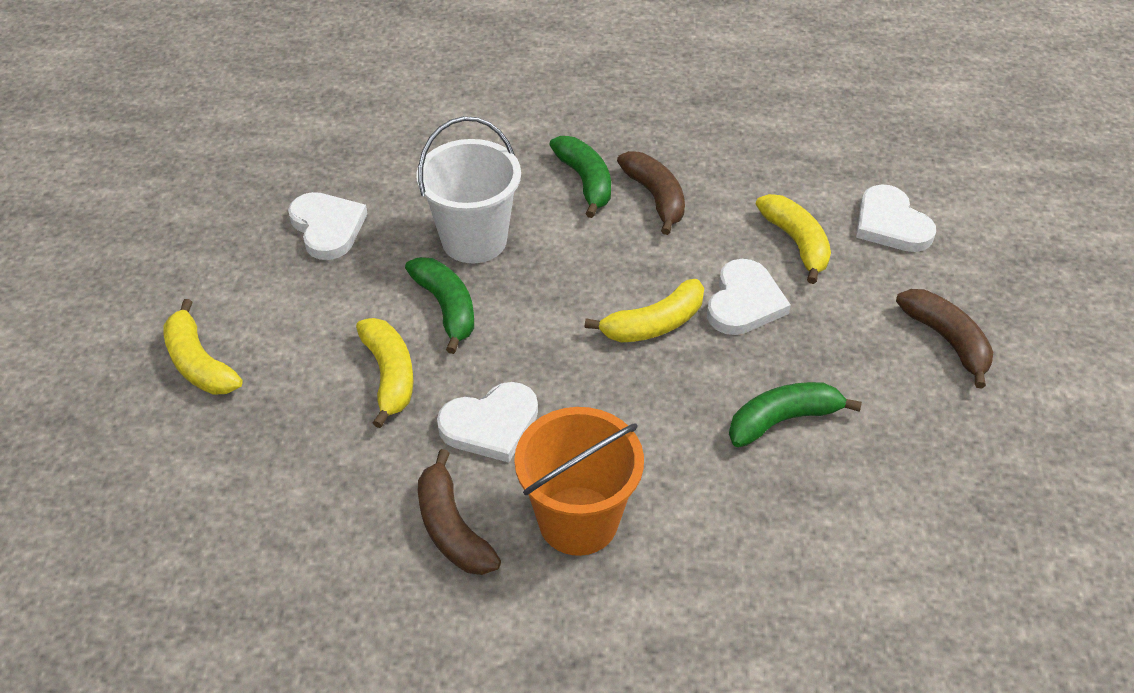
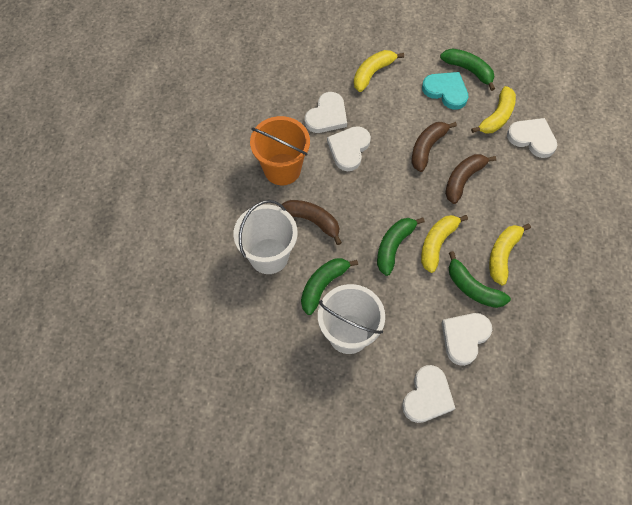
green banana: 3 -> 4
turquoise heart: 0 -> 1
white bucket: 1 -> 2
white heart: 4 -> 5

